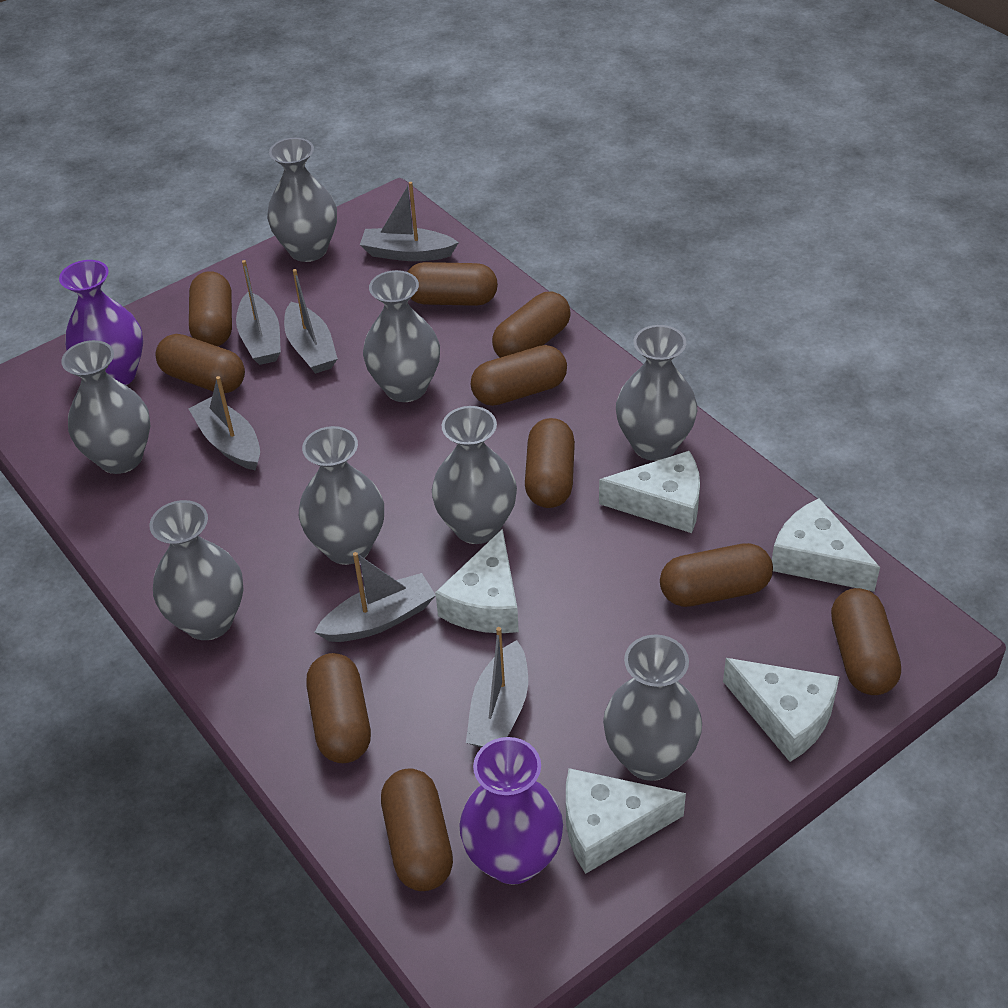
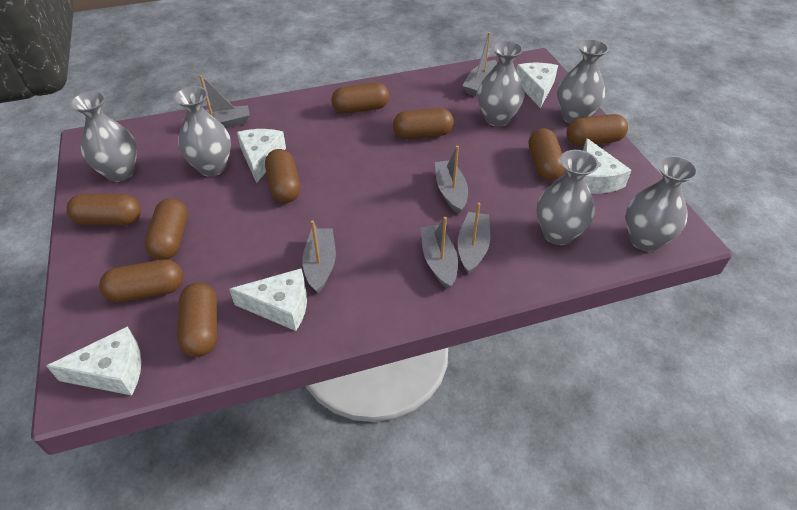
brown capsule: 10 -> 9
grey vase: 8 -> 6
purple vase: 2 -> 0

